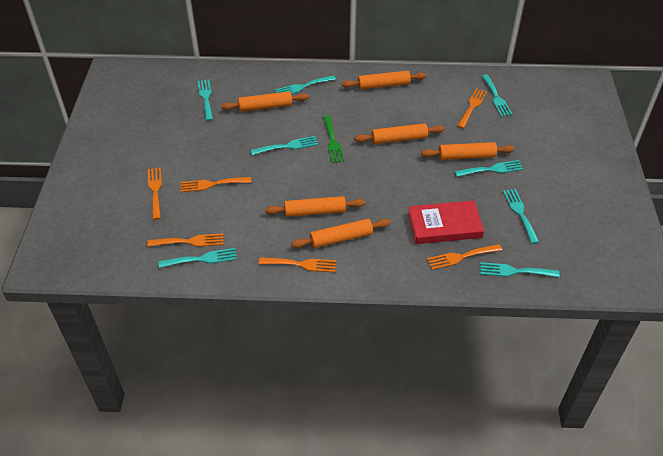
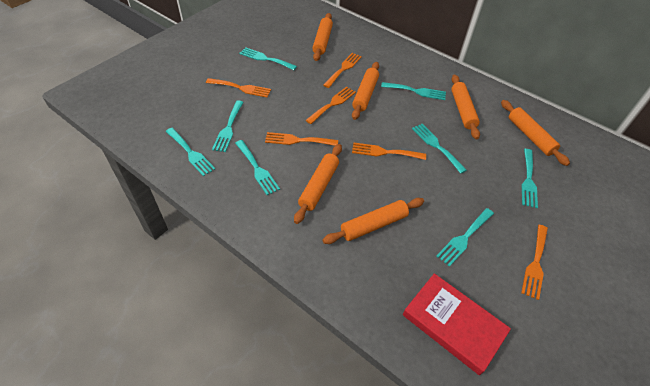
green fork: 1 -> 0

